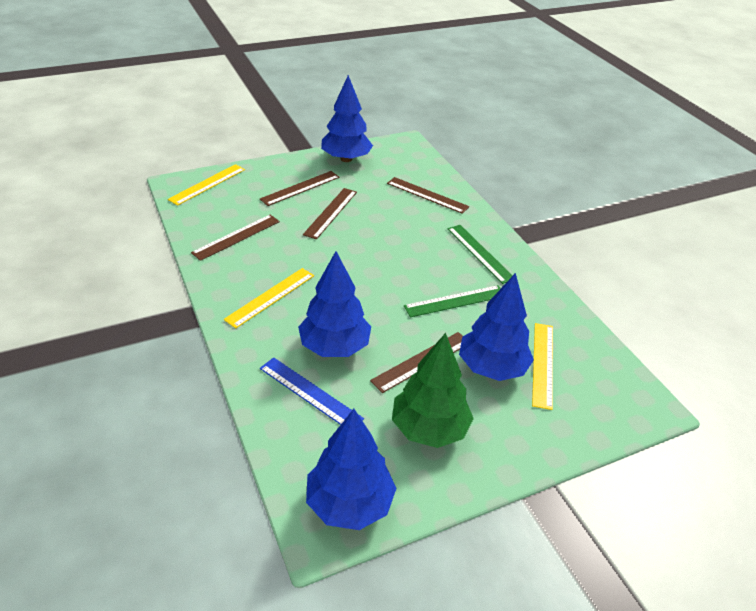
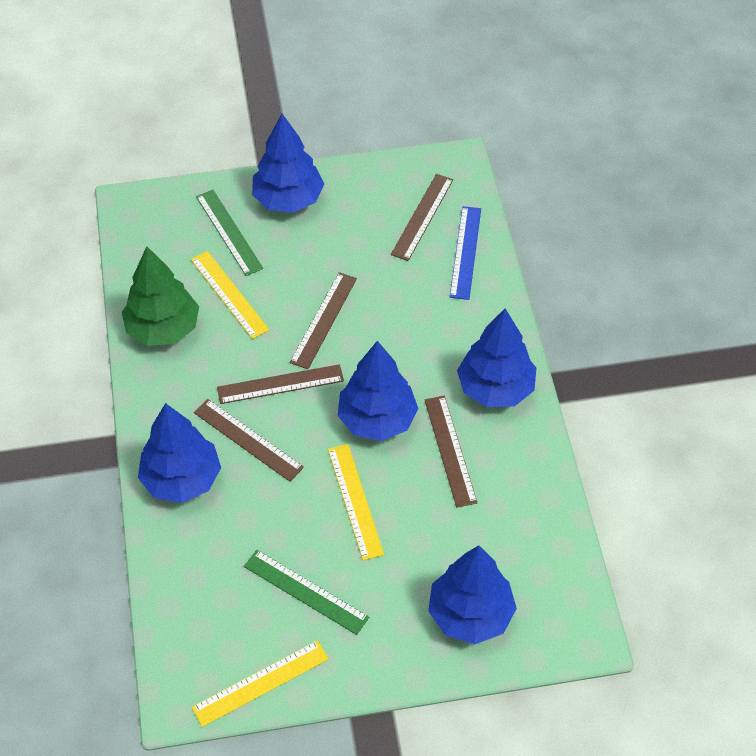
blue tree: 4 -> 5

